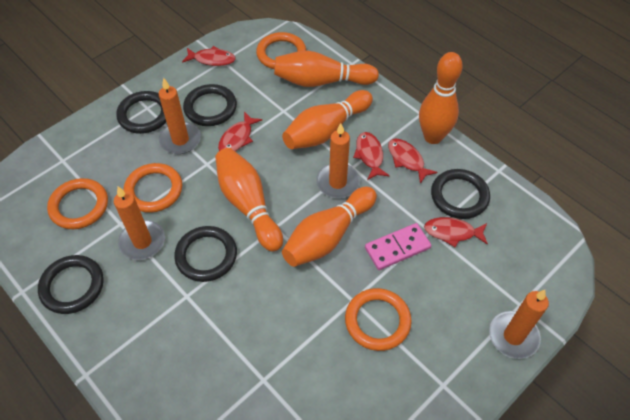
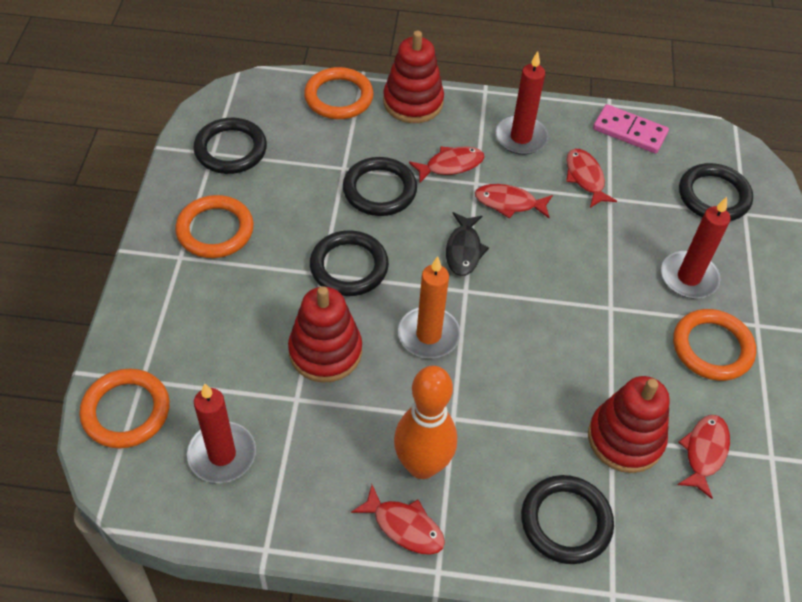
black fish: 0 -> 1
orange bowling pin: 5 -> 1
orange candle: 4 -> 1
red candle: 0 -> 3
red stacking toy: 0 -> 3

